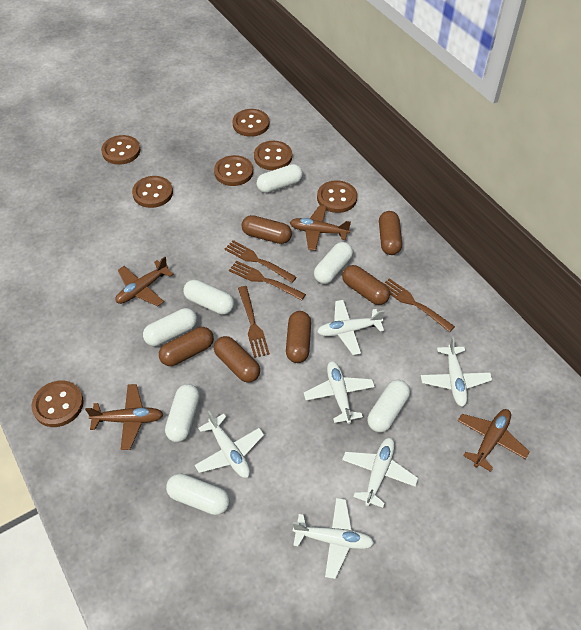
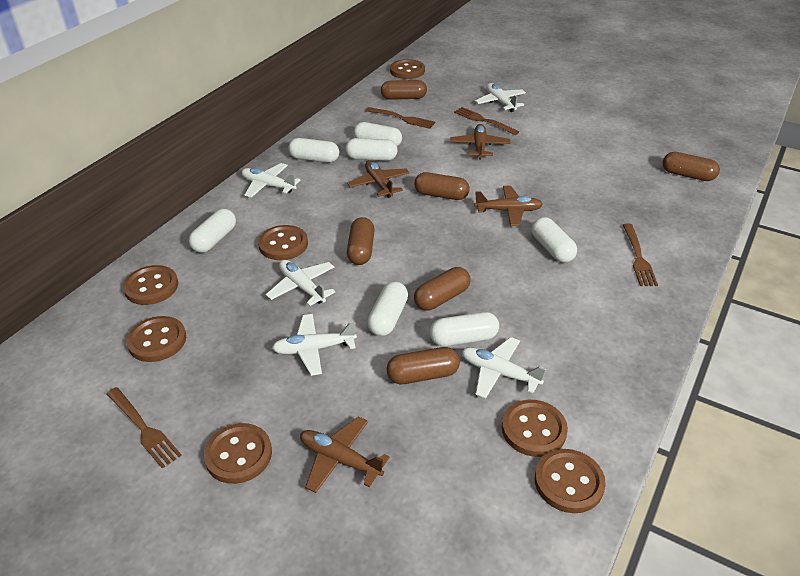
white plane: 6 -> 5

